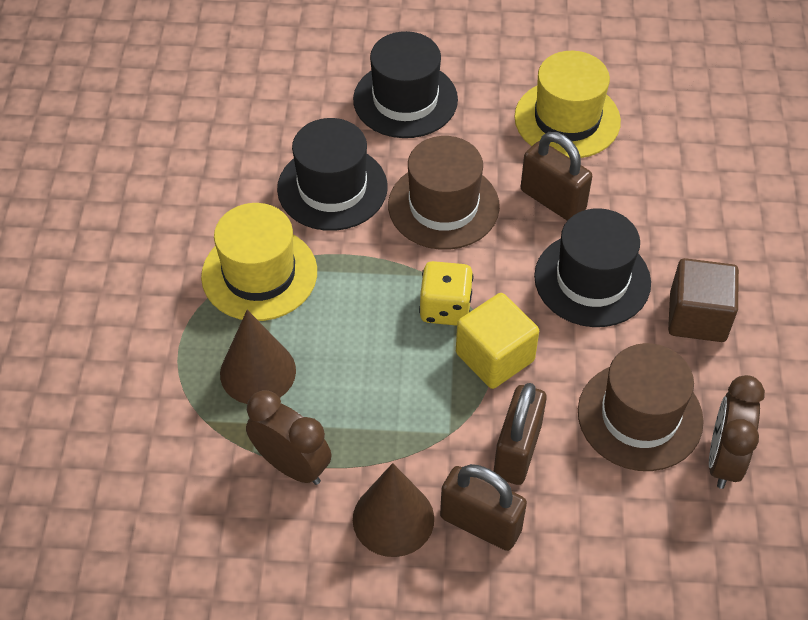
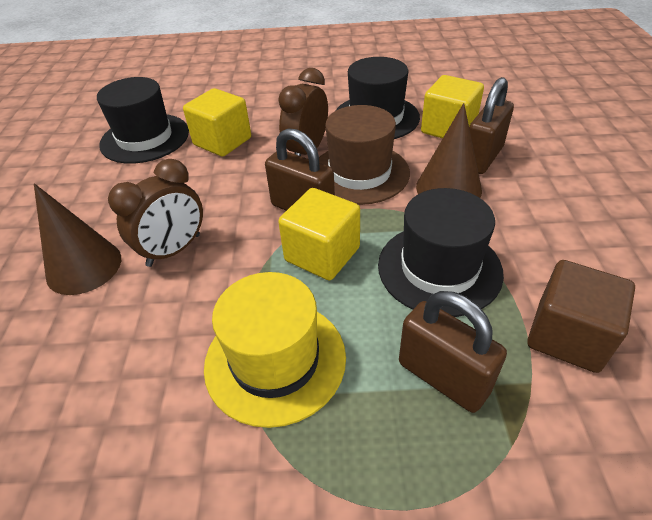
brown hat: 2 -> 1
yellow cube: 1 -> 3
yellow dice: 1 -> 0
yellow hat: 2 -> 1

